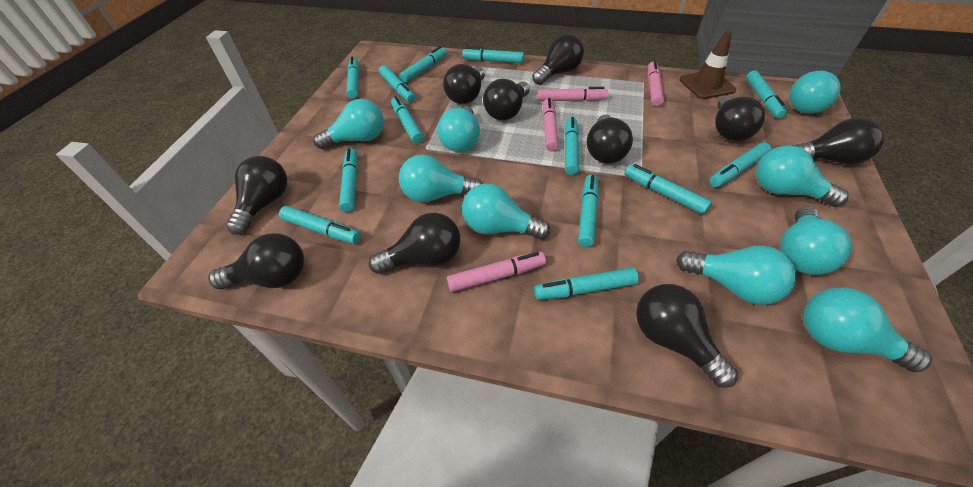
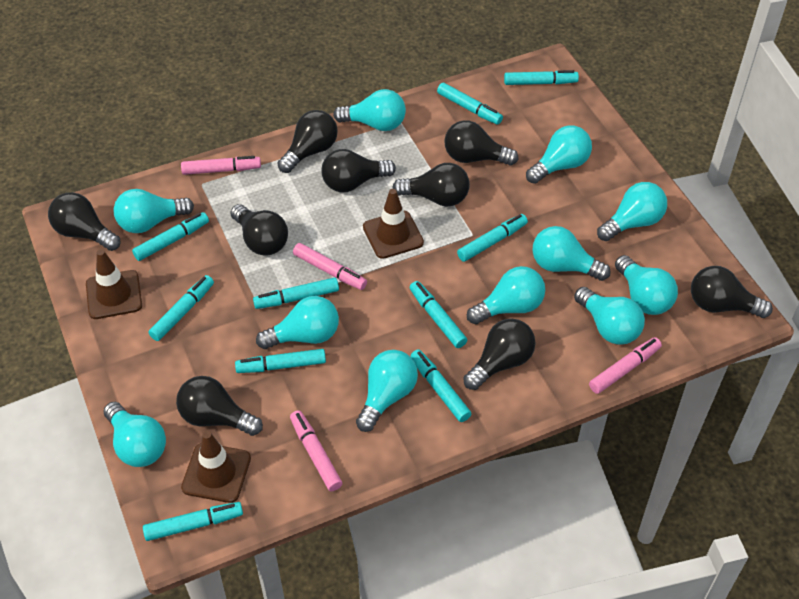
black light bulb: 10 -> 9
brown traffic cone: 1 -> 3
turquoise light bulb: 9 -> 11
turquoise marker: 13 -> 10

